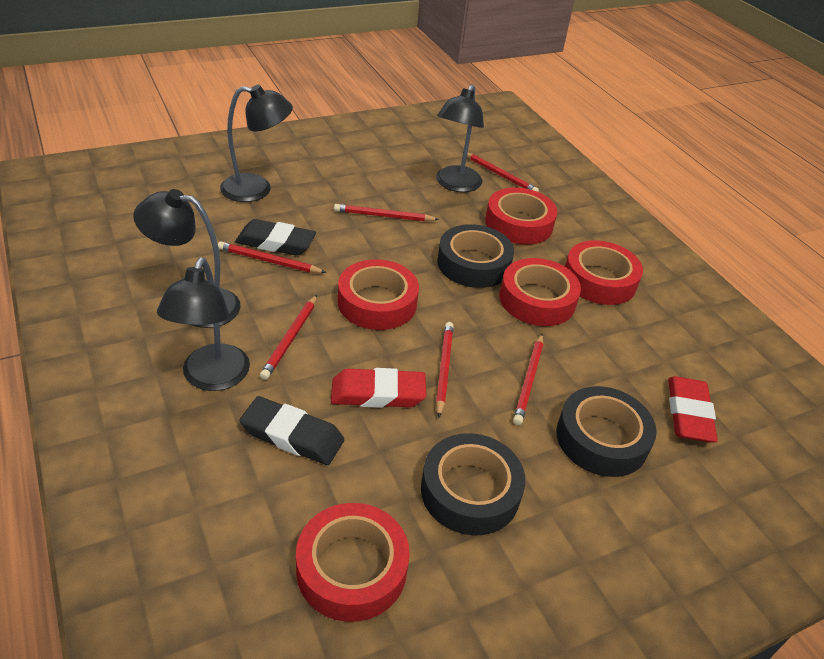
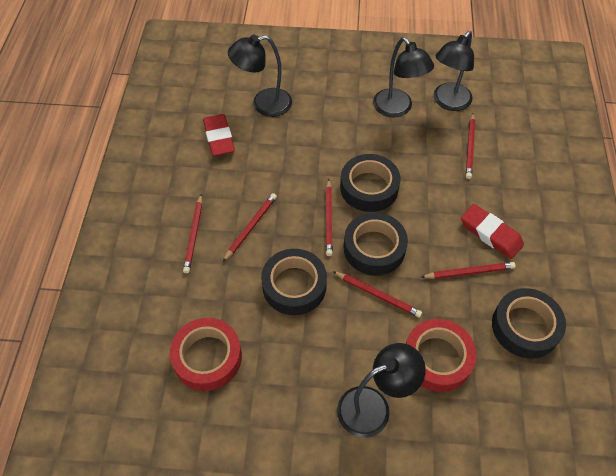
black eraser: 2 -> 0
black tape: 3 -> 4
red tape: 5 -> 2

